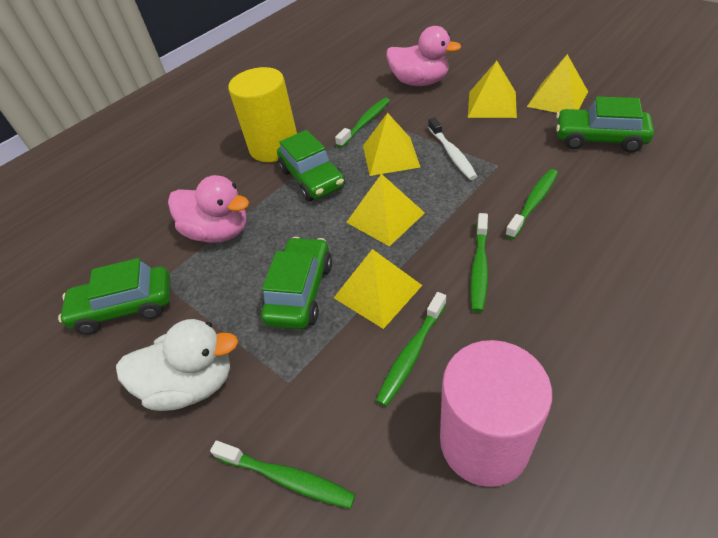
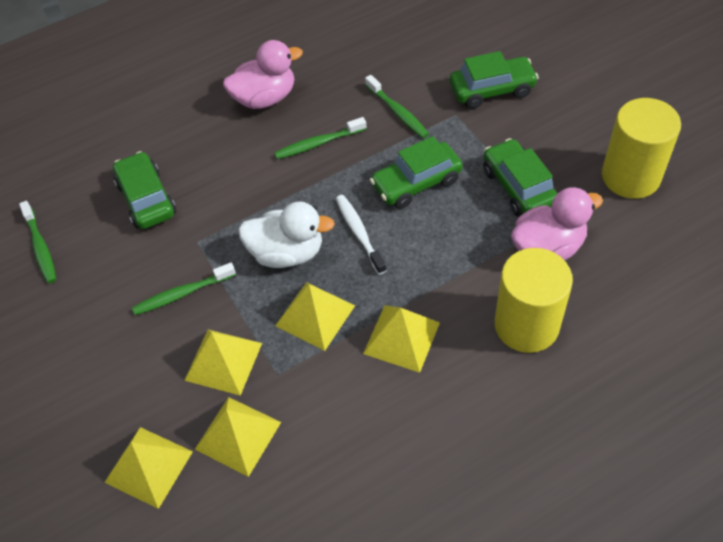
green toothbrush: 5 -> 4
pink cylinder: 1 -> 0
yellow cylinder: 1 -> 2

